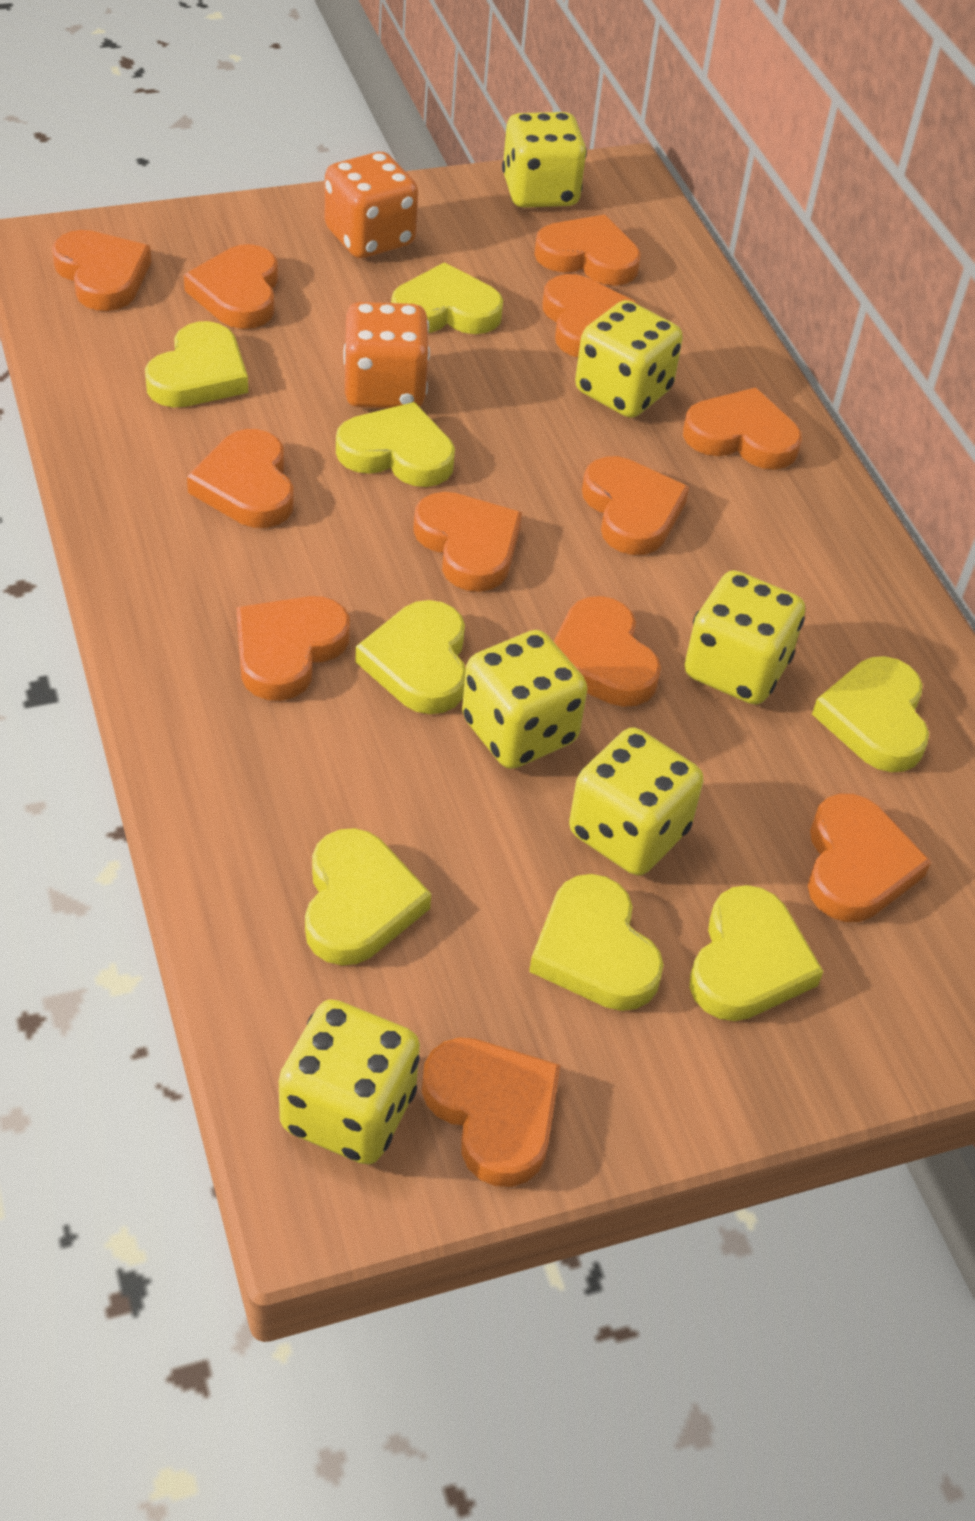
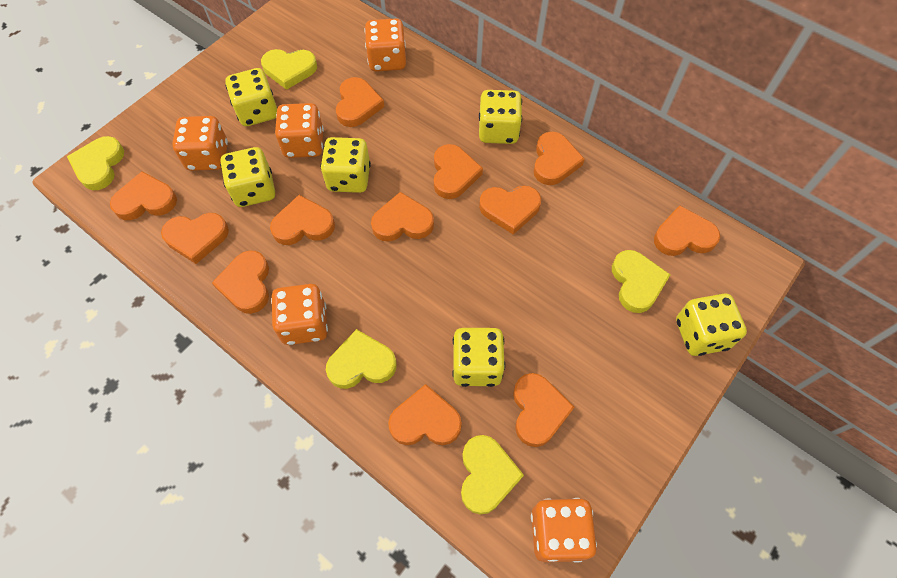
orange dice: 2 -> 5
yellow heart: 8 -> 5

